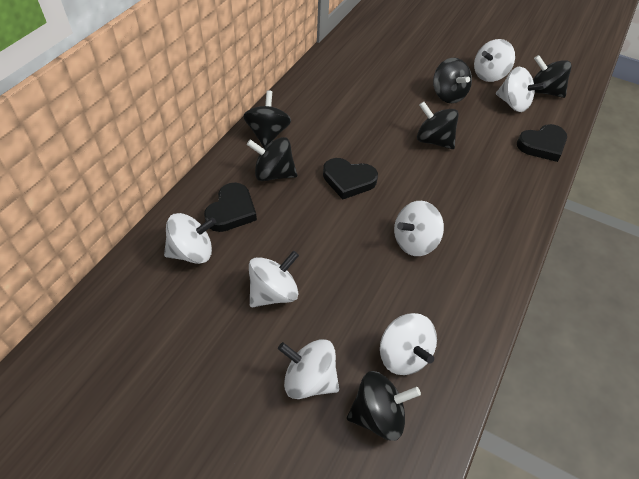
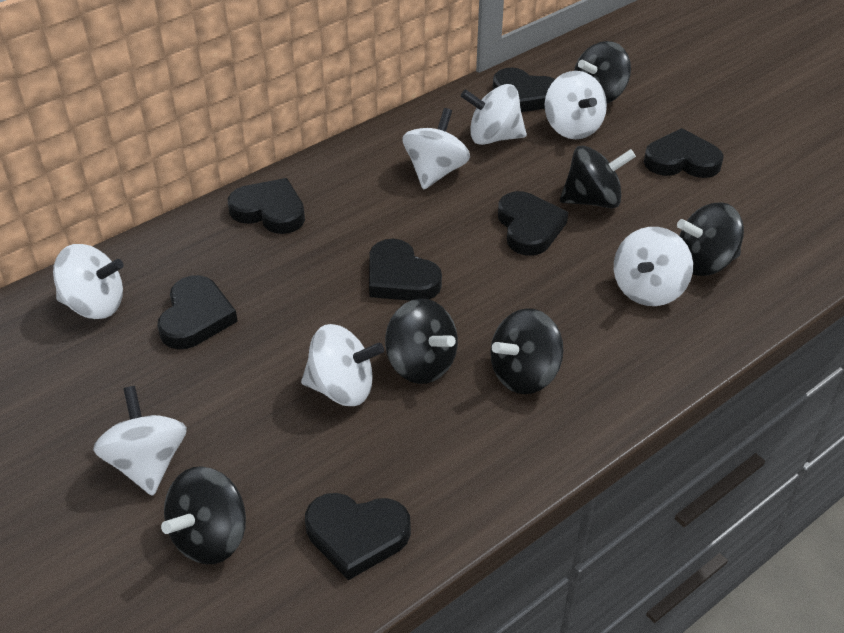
black heart: 3 -> 7

